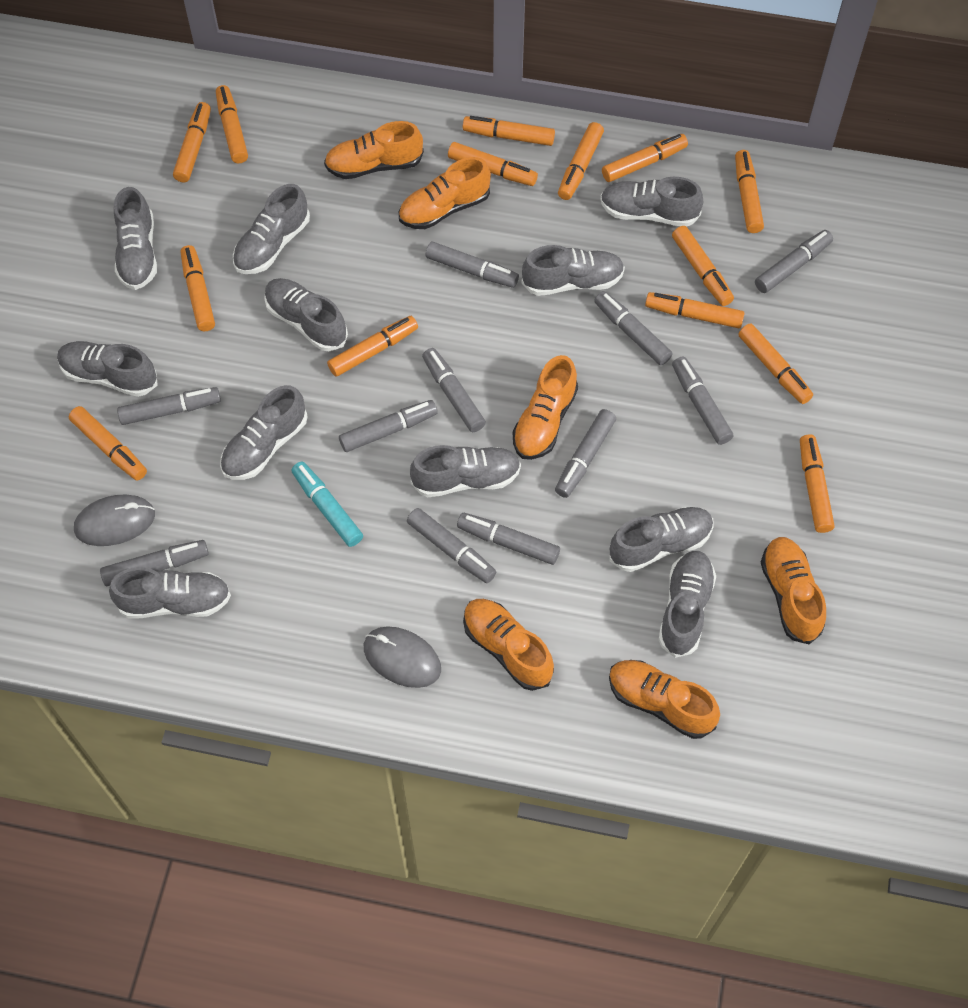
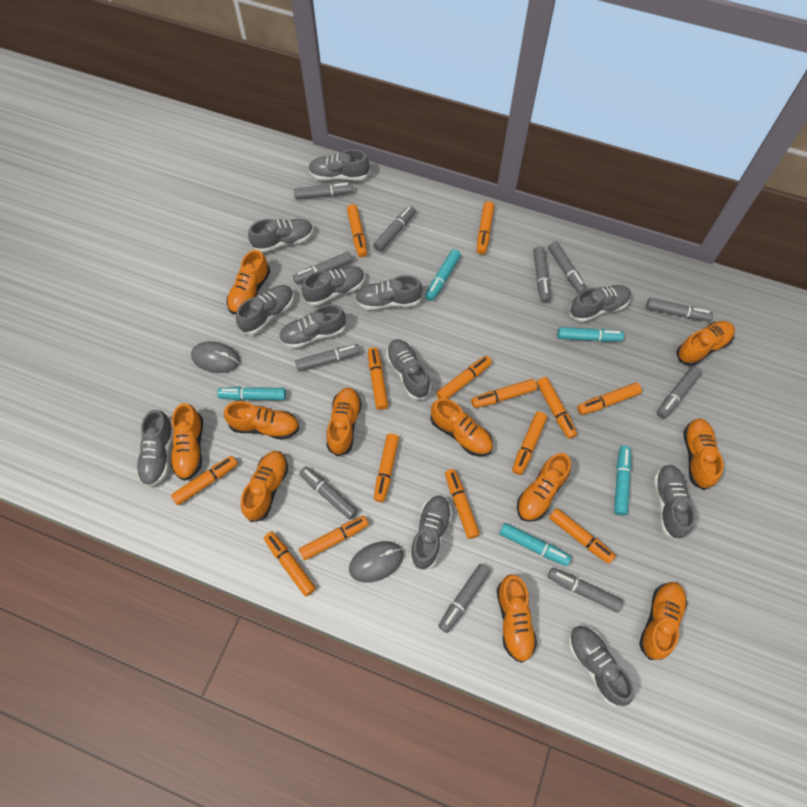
grey shoe: 11 -> 12
orange shoe: 6 -> 11
turquoise marker: 1 -> 5

